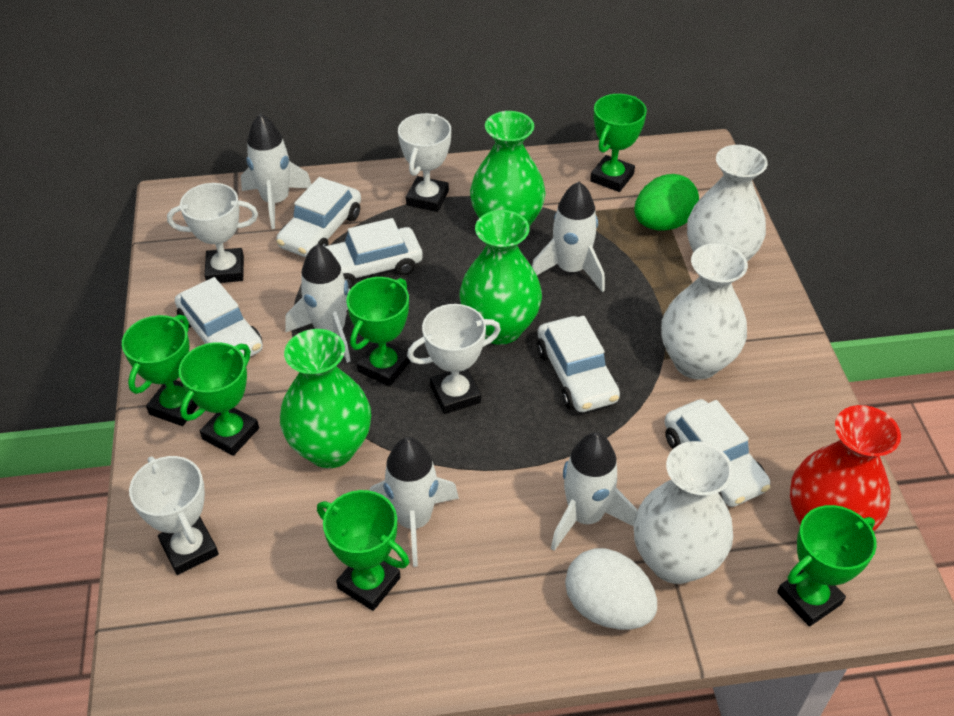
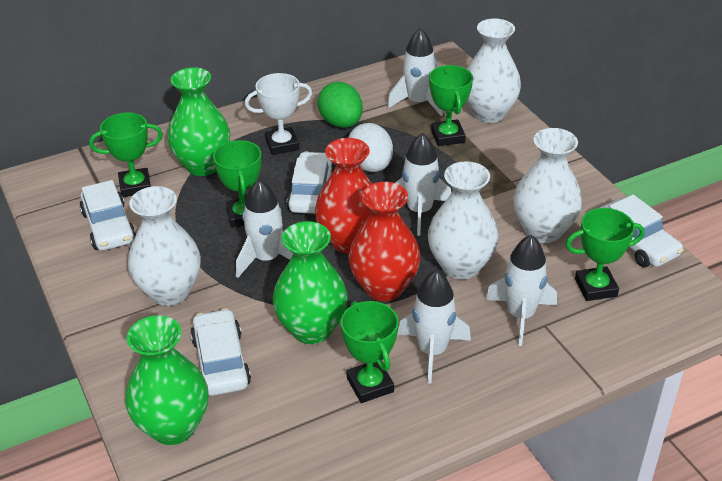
green trophy: 6 -> 5
red vase: 1 -> 2
white car: 5 -> 4
white trophy: 4 -> 1
white vase: 3 -> 4

